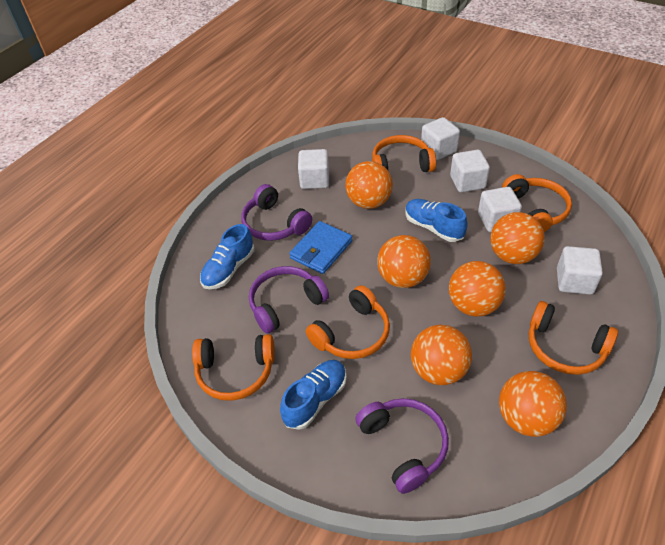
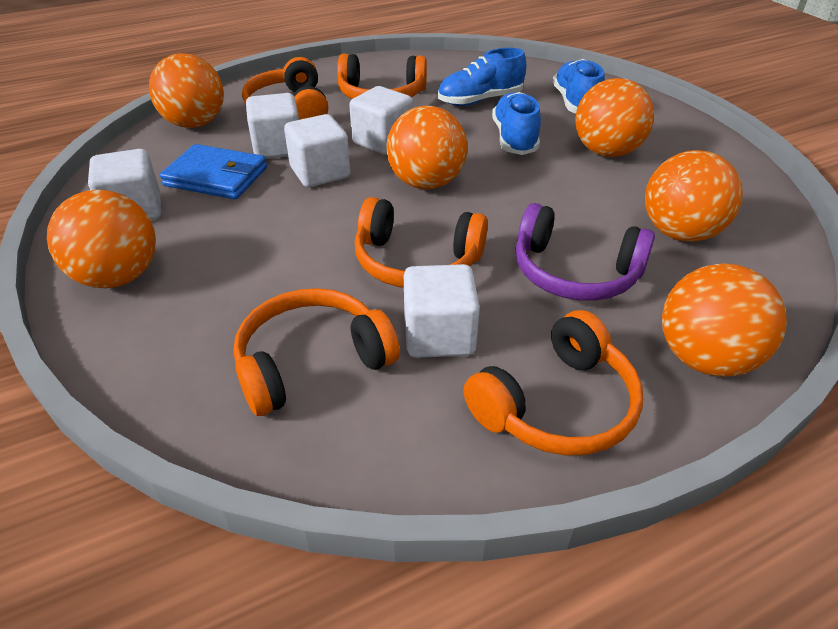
purple headphones: 3 -> 1

